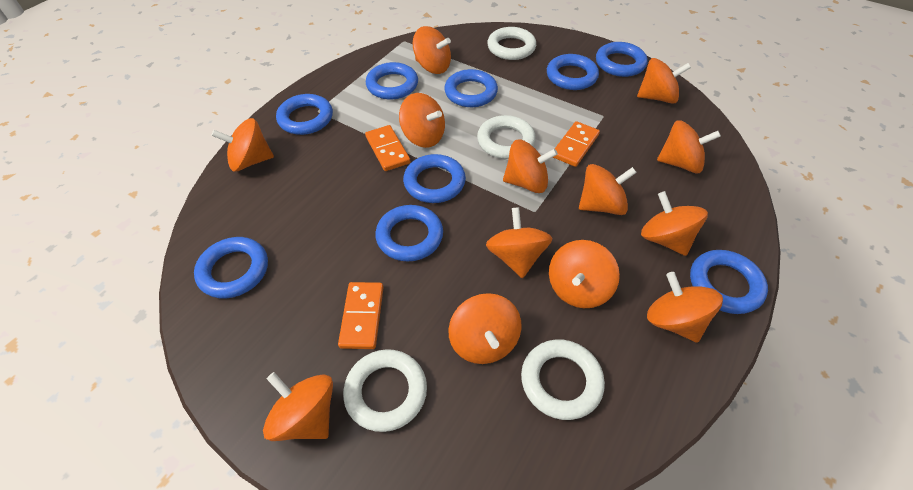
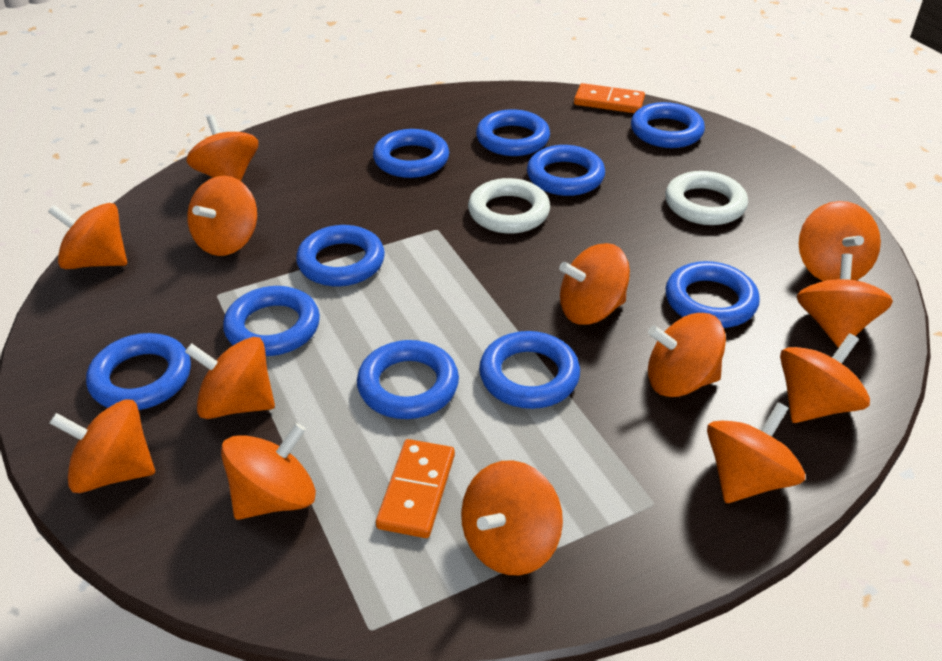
blue ring: 9 -> 10
orange domino: 3 -> 2
white ring: 4 -> 2

